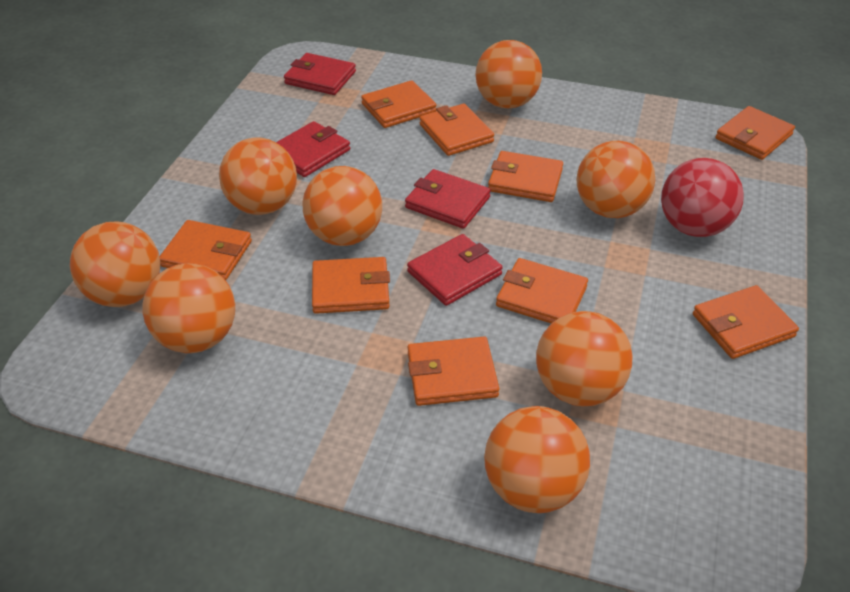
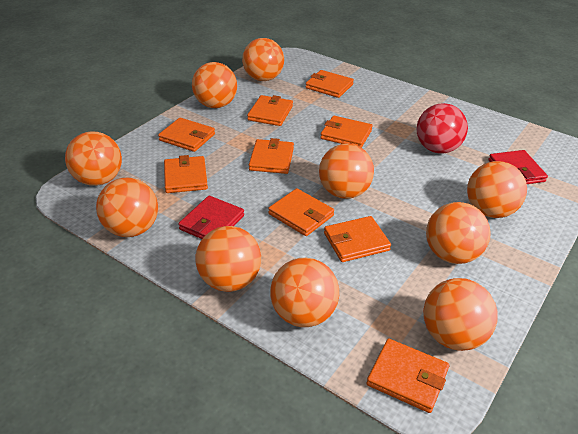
orange ball: 8 -> 10
red wallet: 4 -> 2

